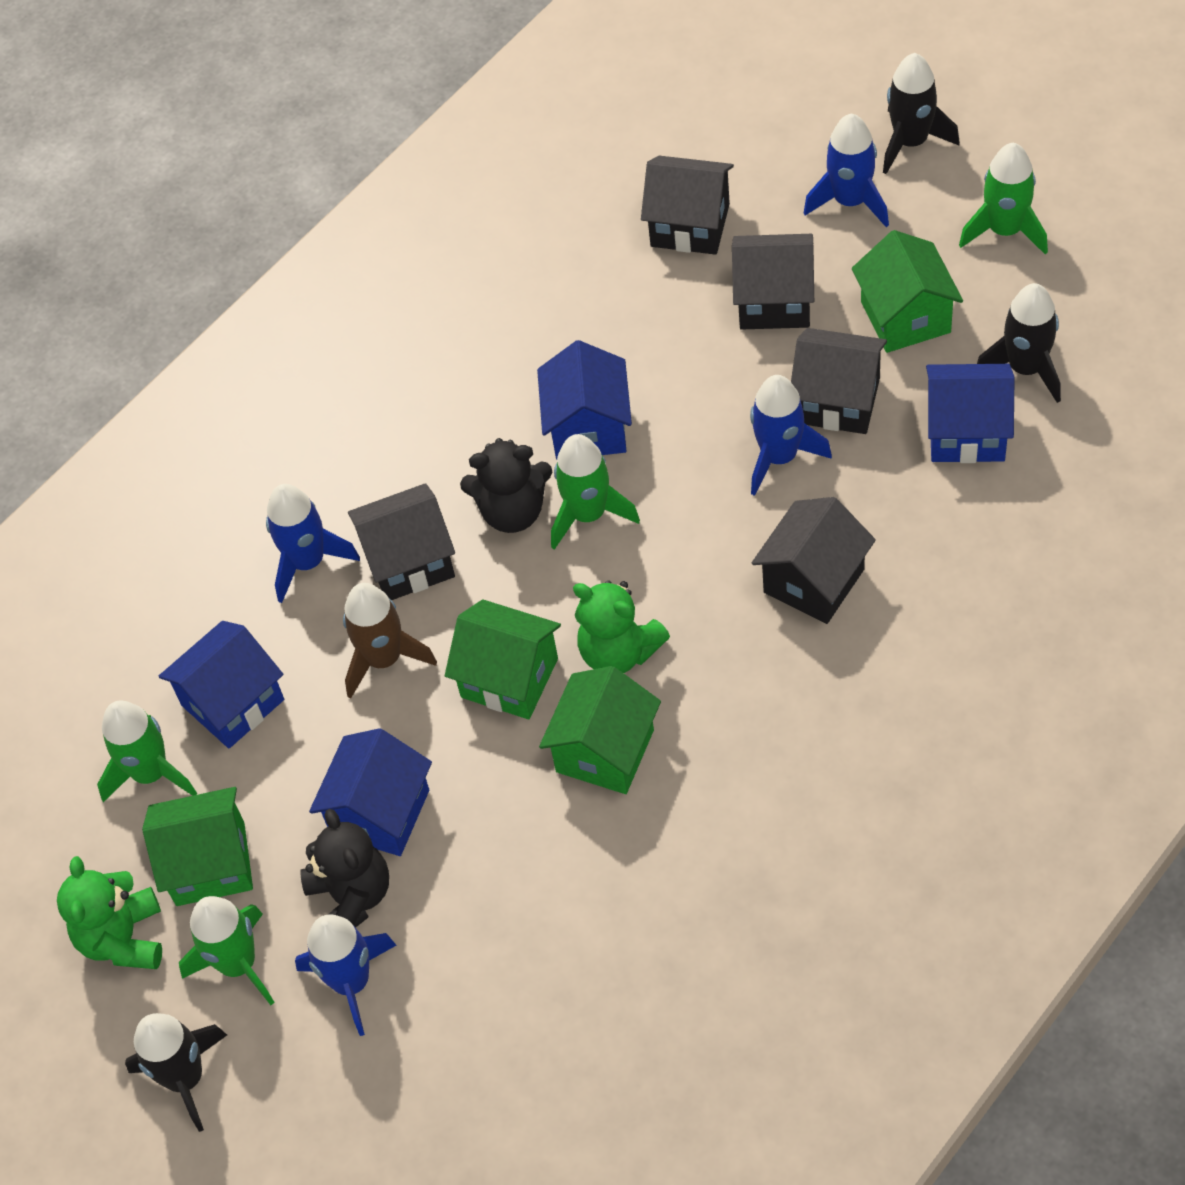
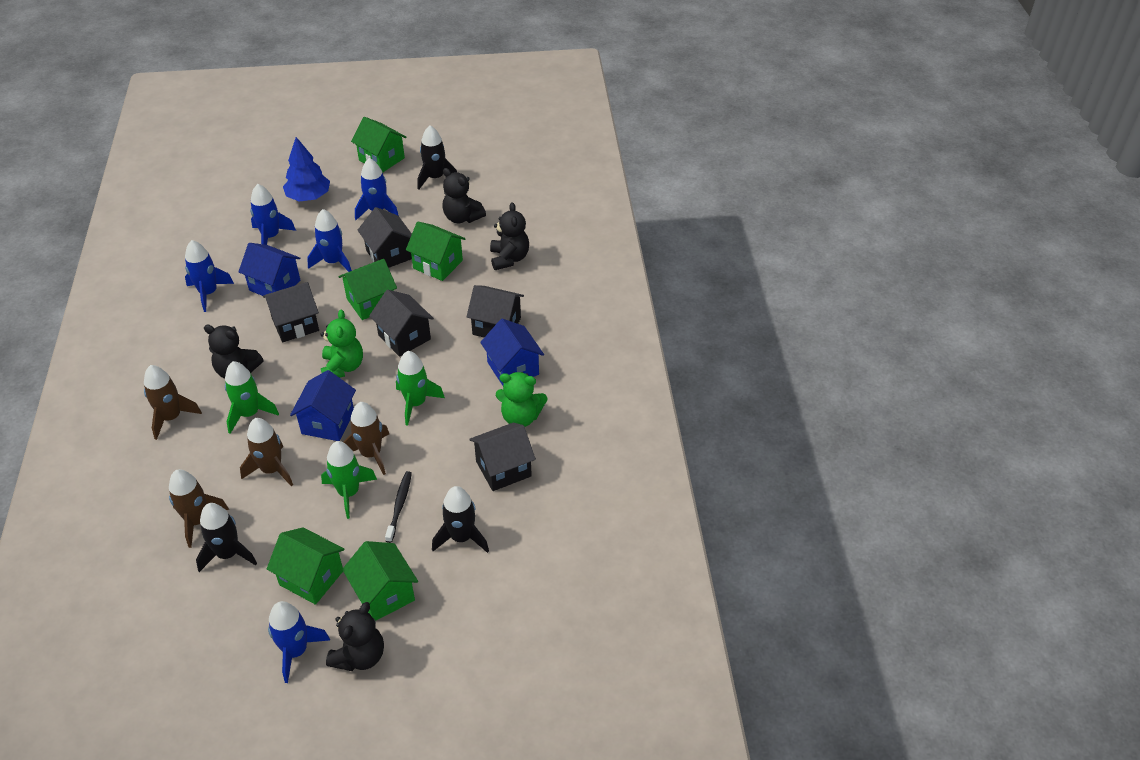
black teddy bear: 2 -> 4
black toothbrush: 0 -> 1
blue house: 4 -> 3
blue rocket: 4 -> 5
blue tree: 0 -> 1
brown rocket: 1 -> 4
green house: 4 -> 5
green rocket: 4 -> 3

